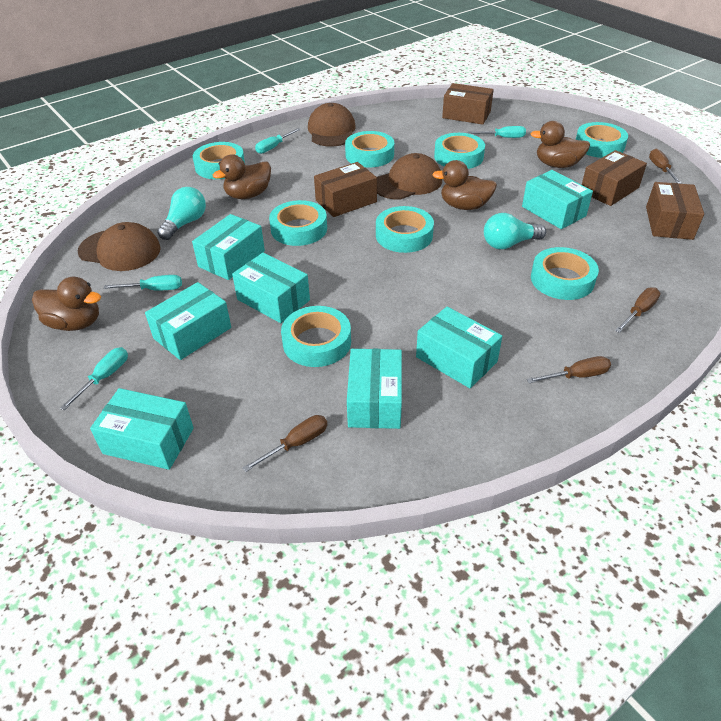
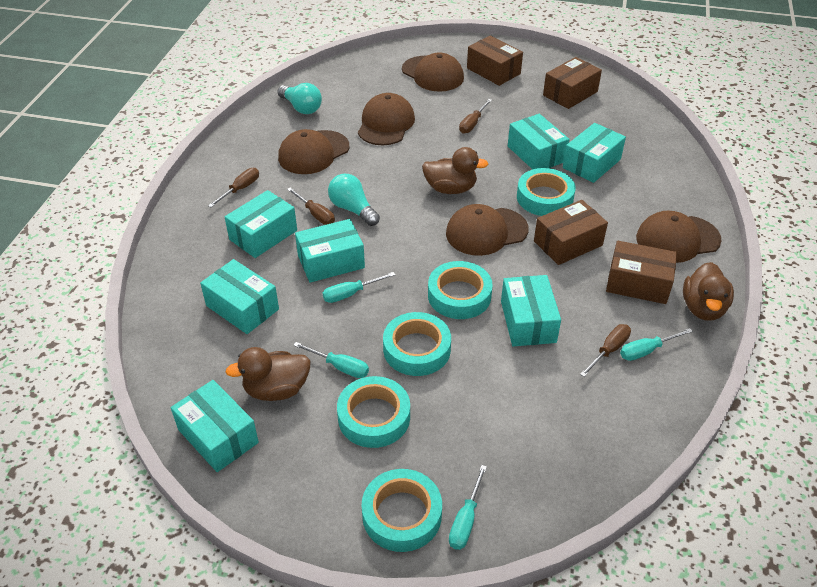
brown cap: 3 -> 5
brown duck: 4 -> 3
turquoise tape: 8 -> 5

